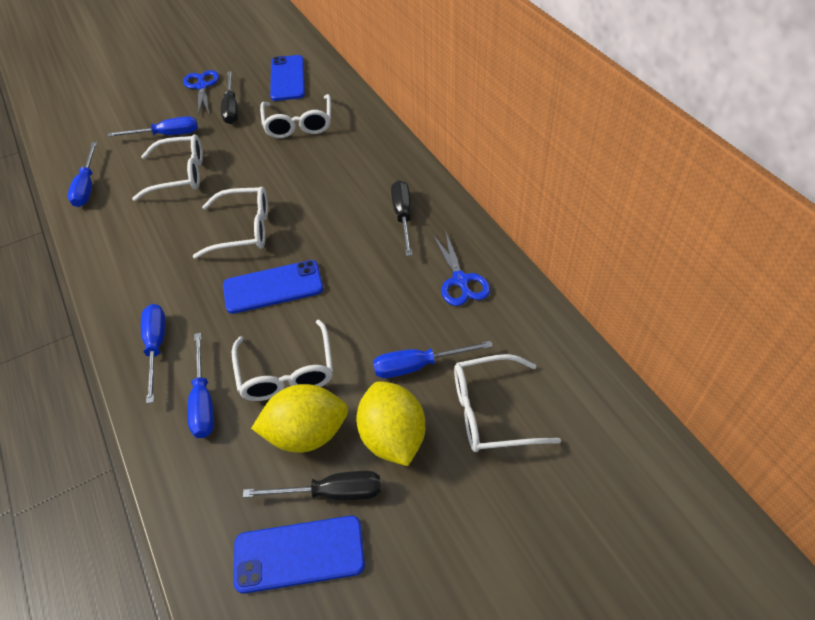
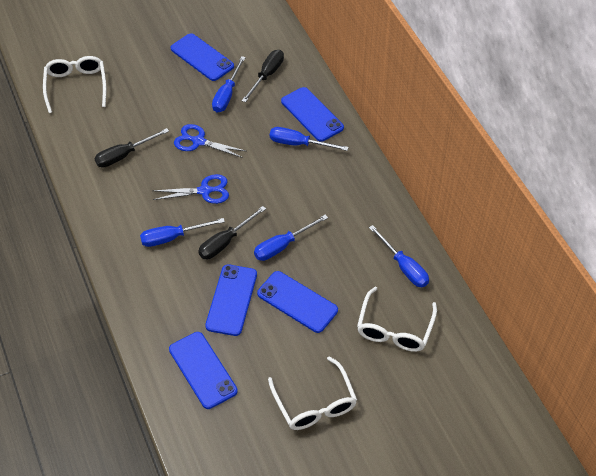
blue phone: 3 -> 5
white glasses: 5 -> 3
yellow lemon: 2 -> 0

